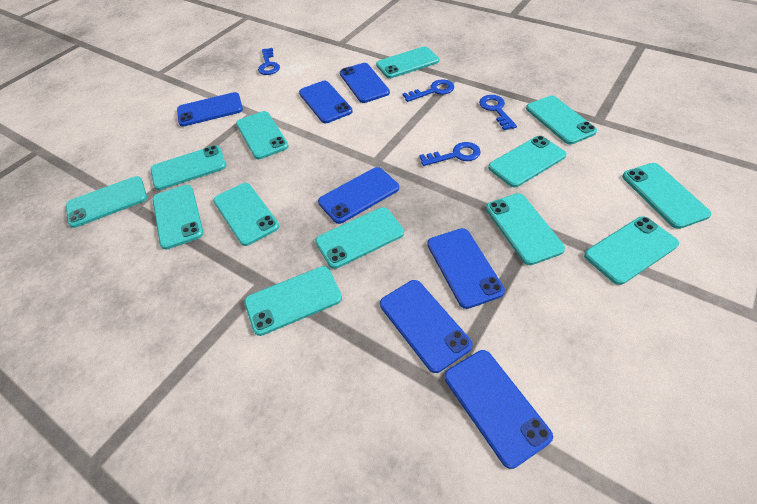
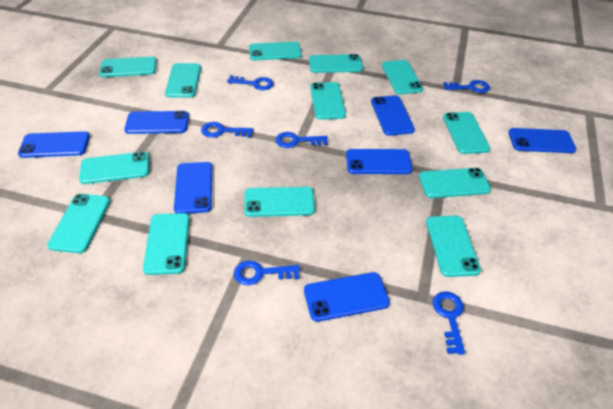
blue key: 4 -> 6

